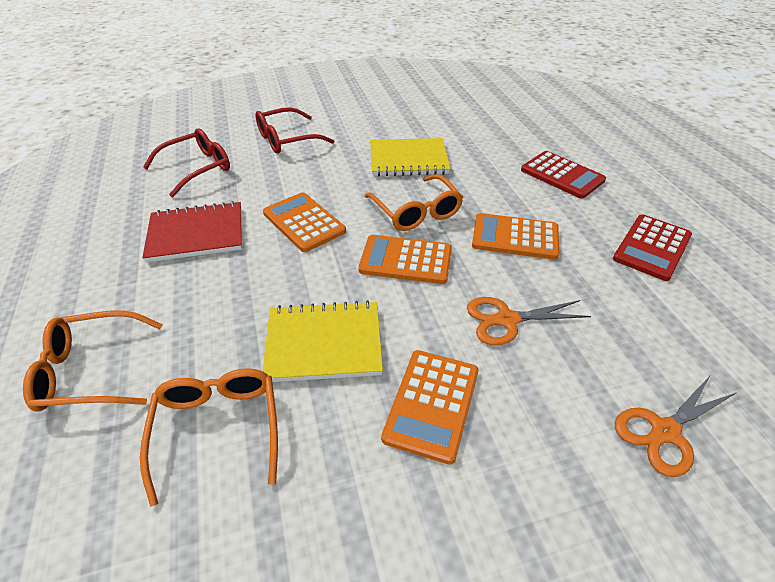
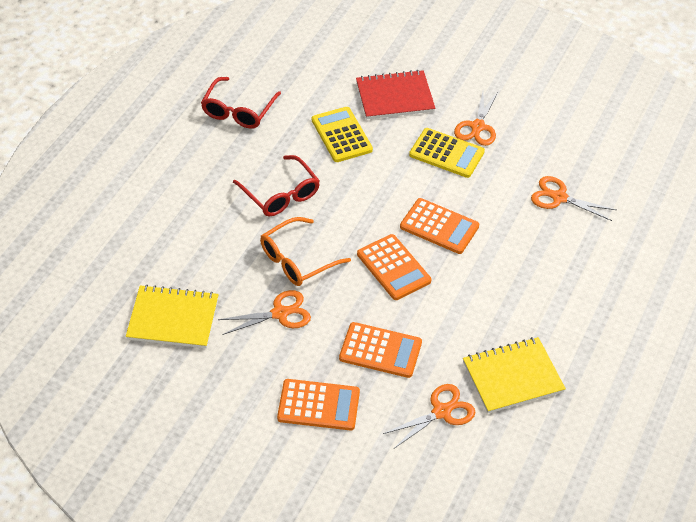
orange glasses: 3 -> 1
orange scissors: 2 -> 4
red calculator: 2 -> 0
yellow calculator: 0 -> 2

